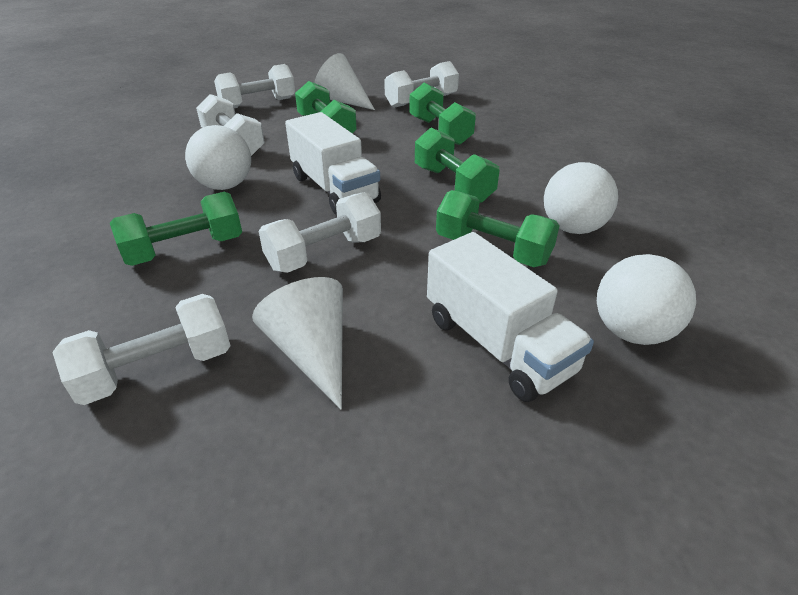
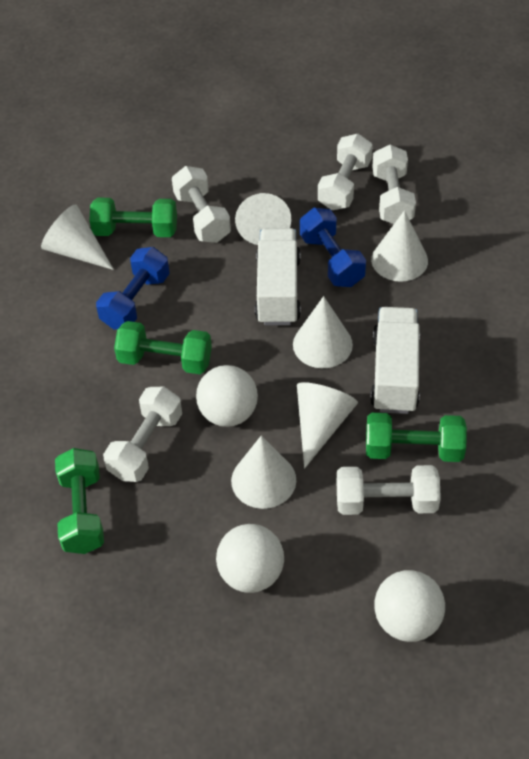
blue dumbbell: 0 -> 2
green dumbbell: 5 -> 4
white cone: 2 -> 6

